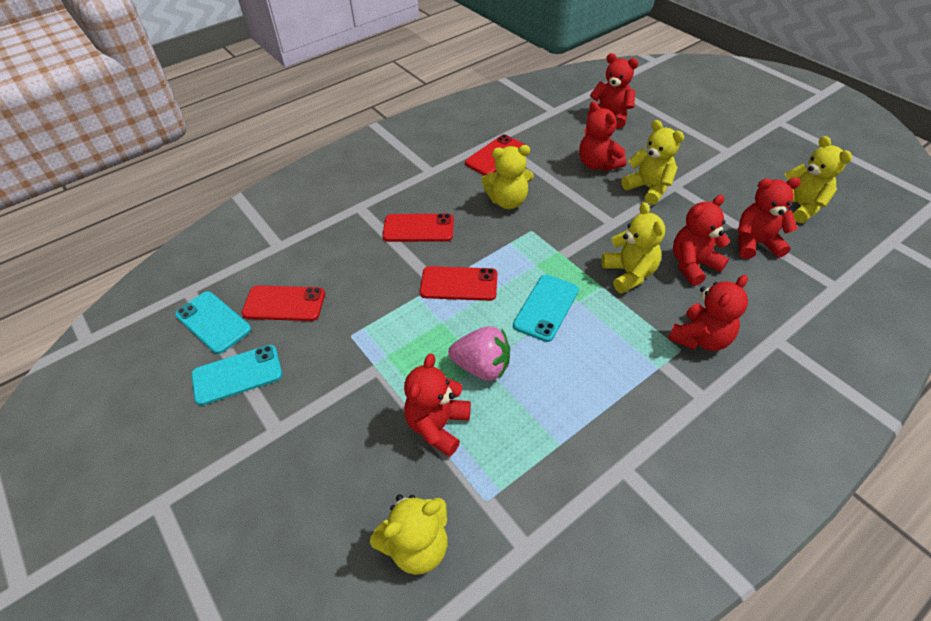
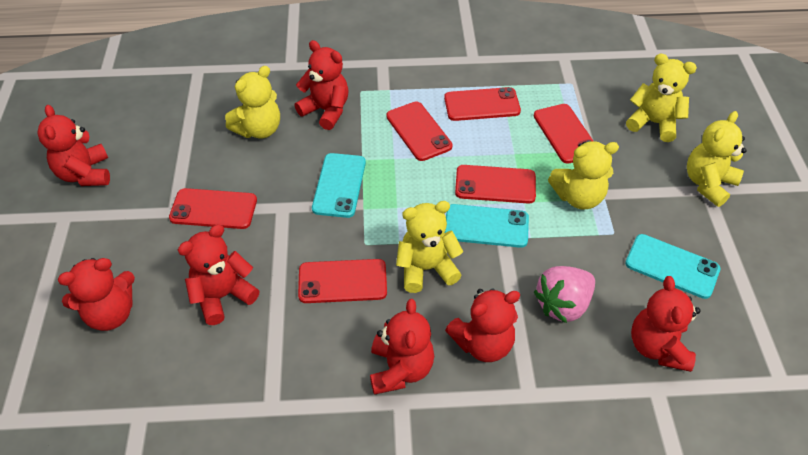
red phone: 4 -> 6
red teddy bear: 6 -> 7

